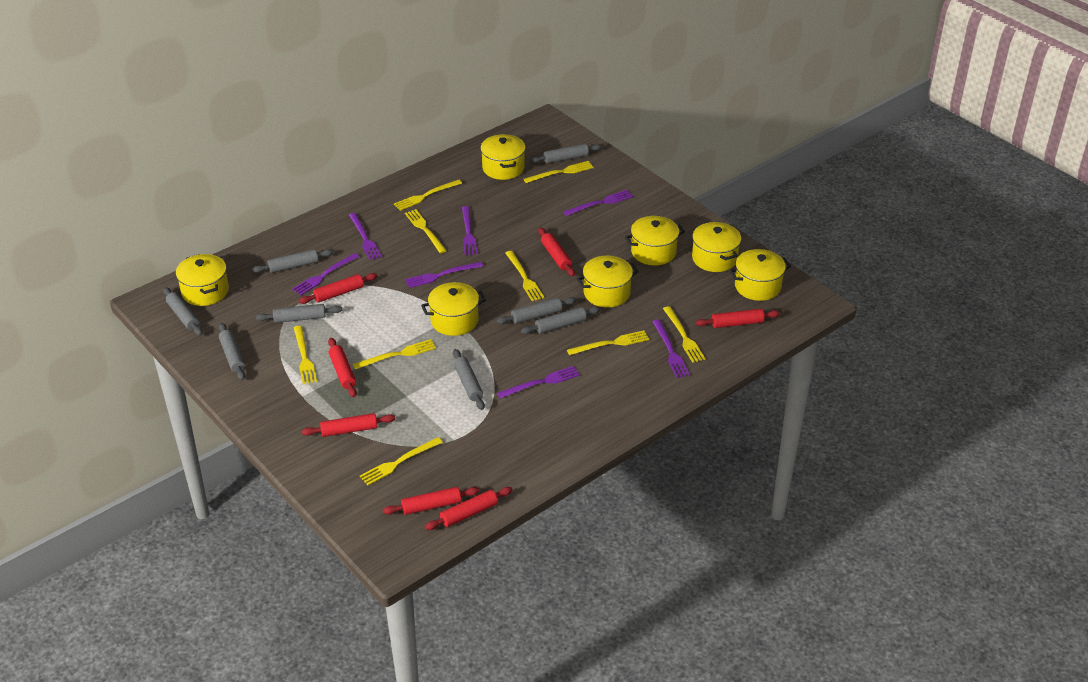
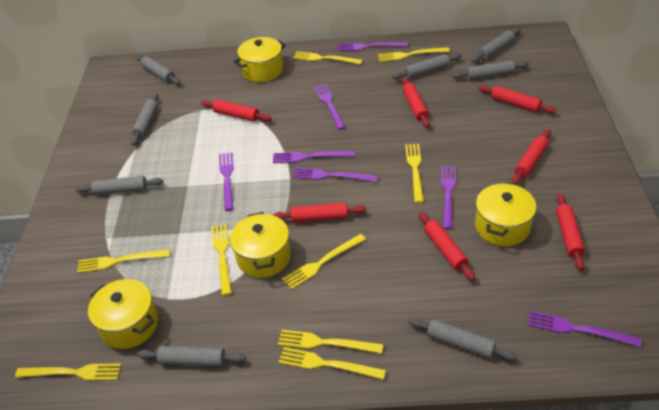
yellow pot: 7 -> 4

